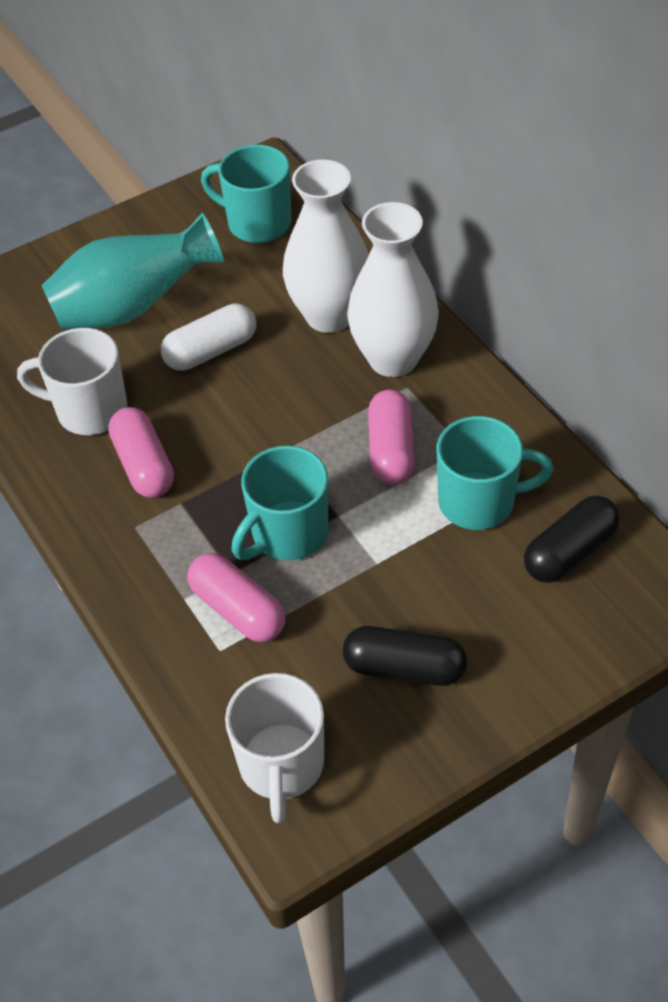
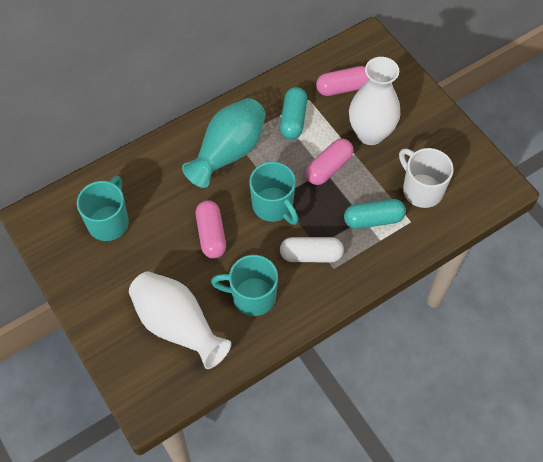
black capsule: 2 -> 0
turquoise capsule: 0 -> 2
white mug: 2 -> 1

